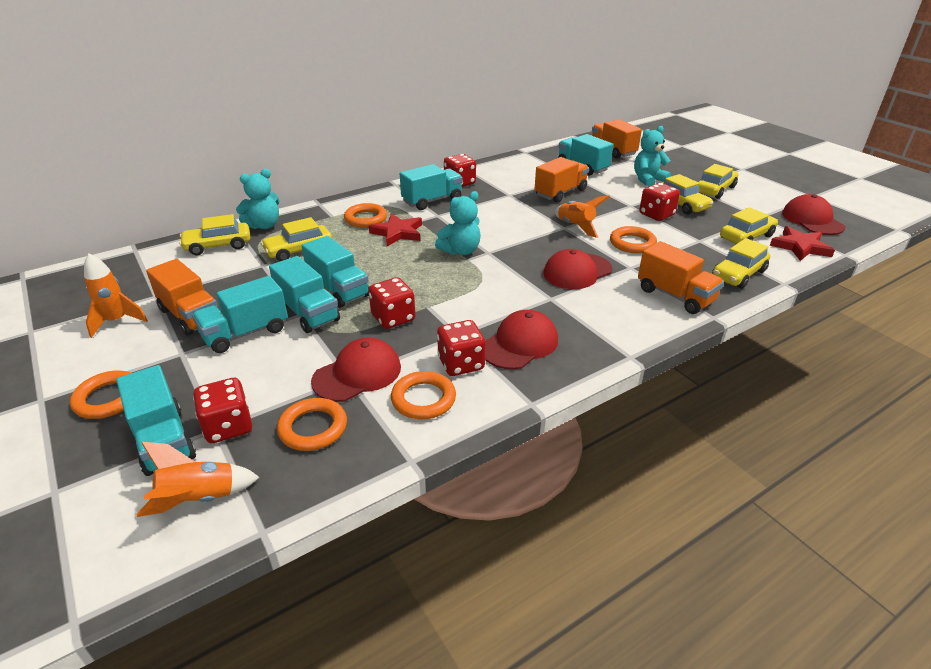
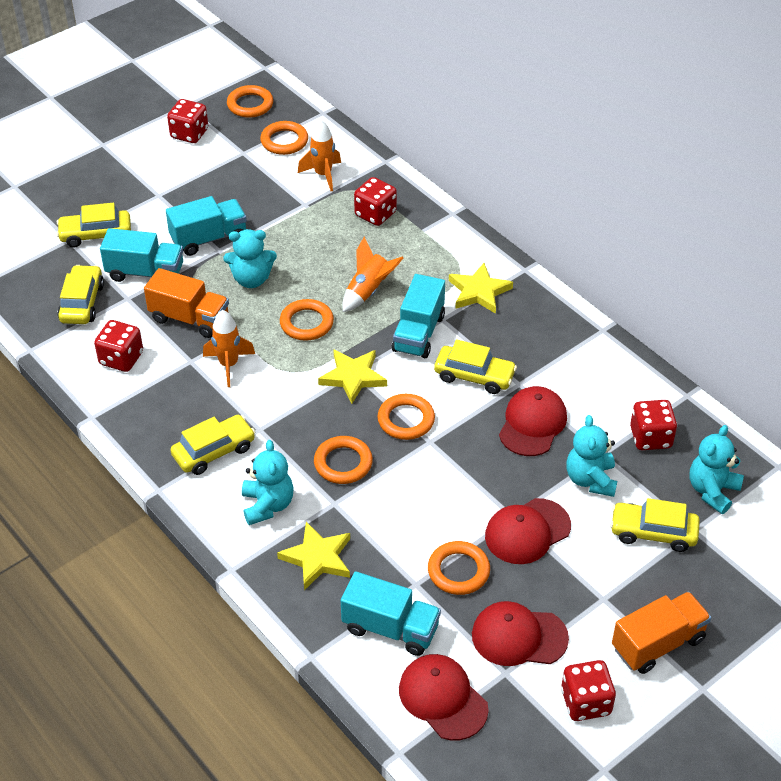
orange ring: 5 -> 6
orange truck: 4 -> 2
red star: 2 -> 0
turquoise teddy bear: 3 -> 4
turquoise truck: 6 -> 4
yellow car: 6 -> 5
yellow star: 0 -> 3

